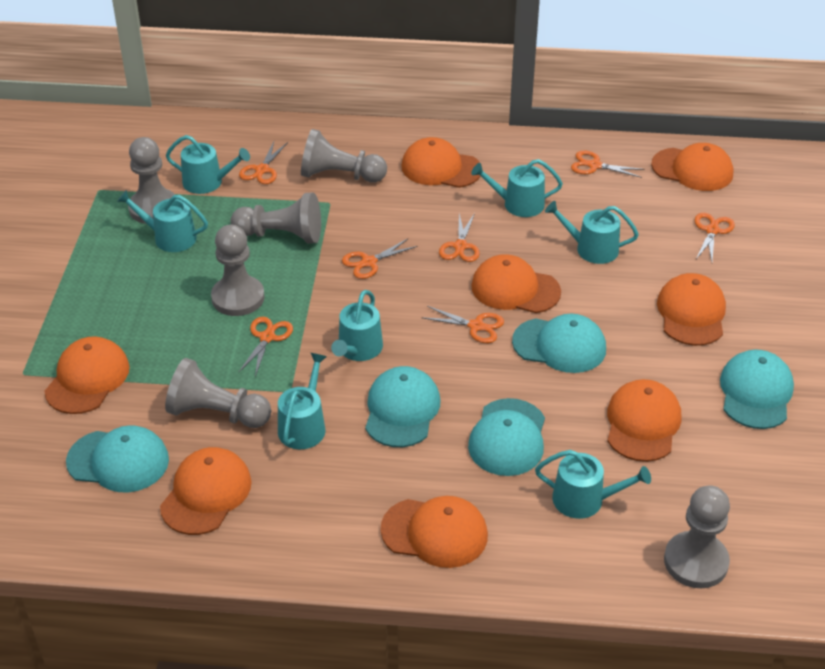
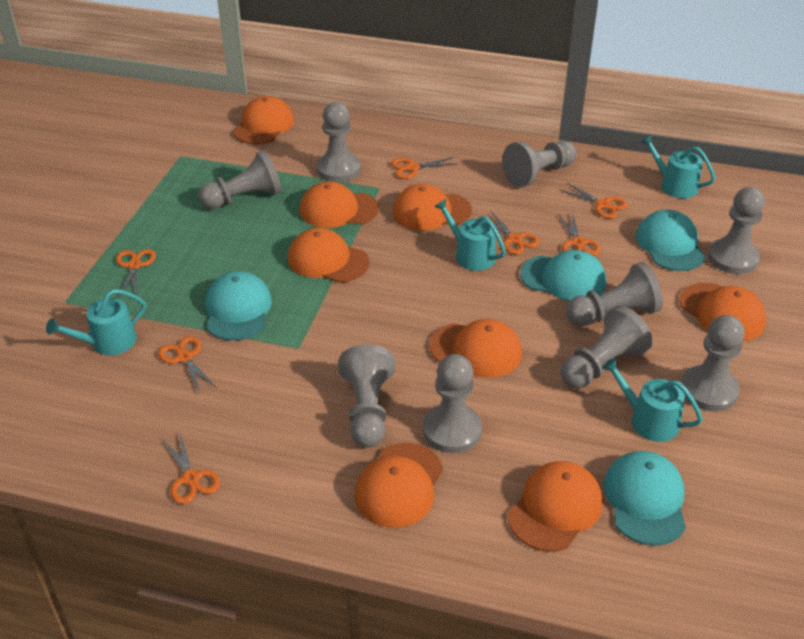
grey pawn: 6 -> 9
turquoise cap: 5 -> 4
turquoise watering can: 7 -> 4

